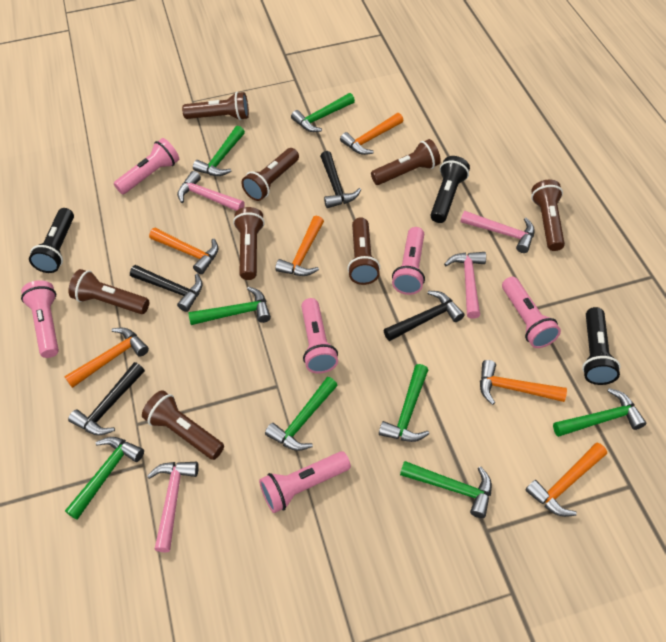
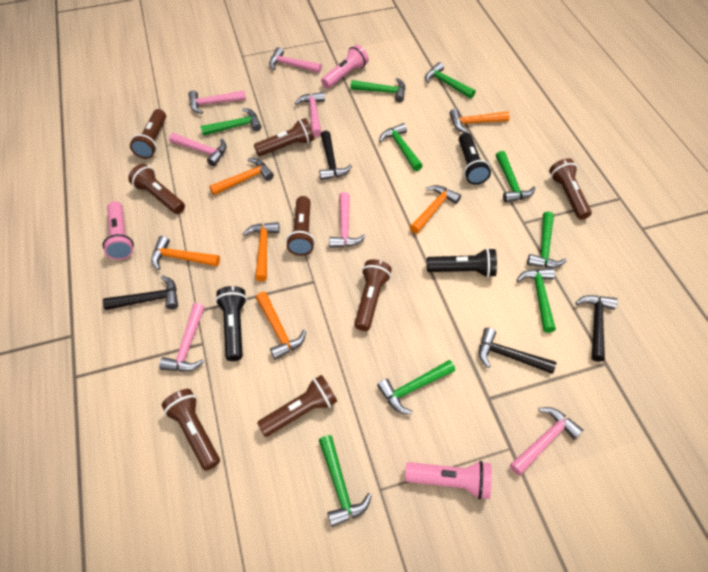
green hammer: 8 -> 9
pink flashlight: 6 -> 3
pink hammer: 4 -> 7

